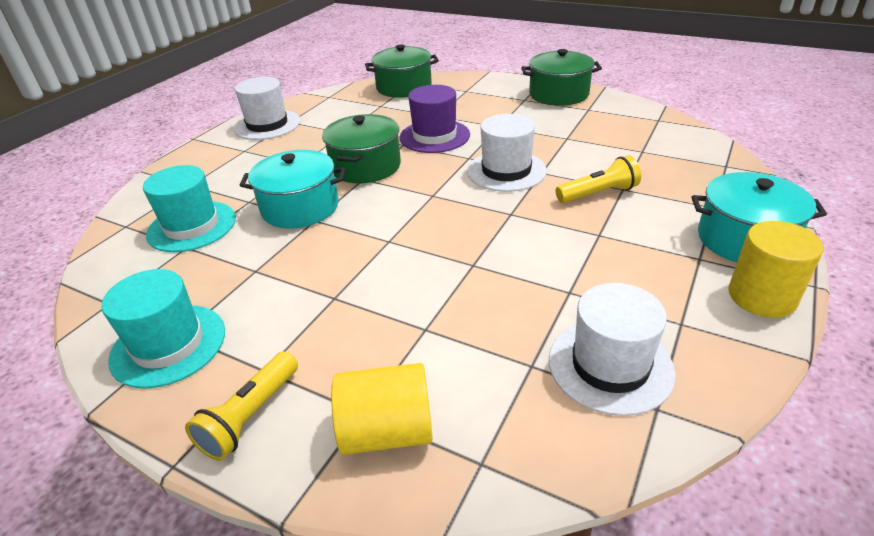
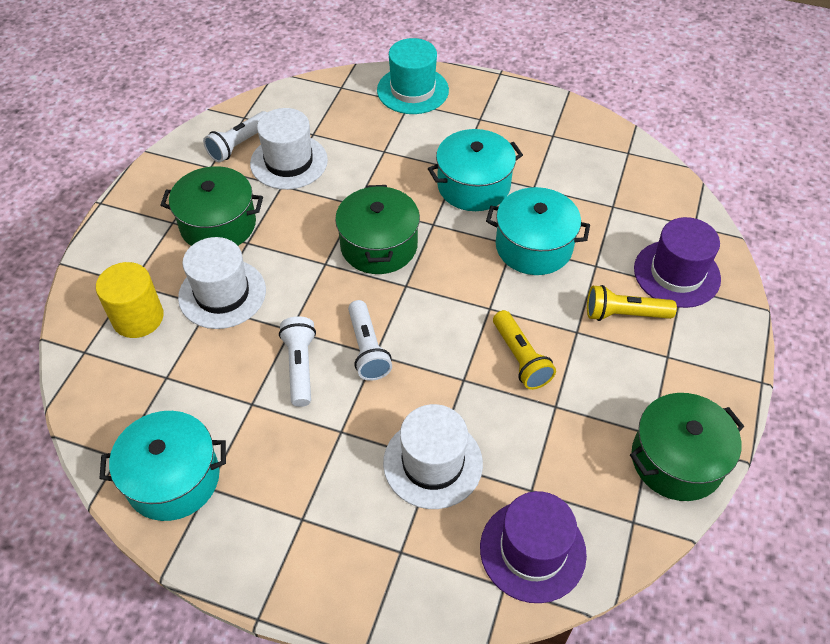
purple hat: 1 -> 2
turquoise hat: 2 -> 1
turquoise pot: 2 -> 3
white flashlight: 0 -> 3
yellow cylinder: 2 -> 1

